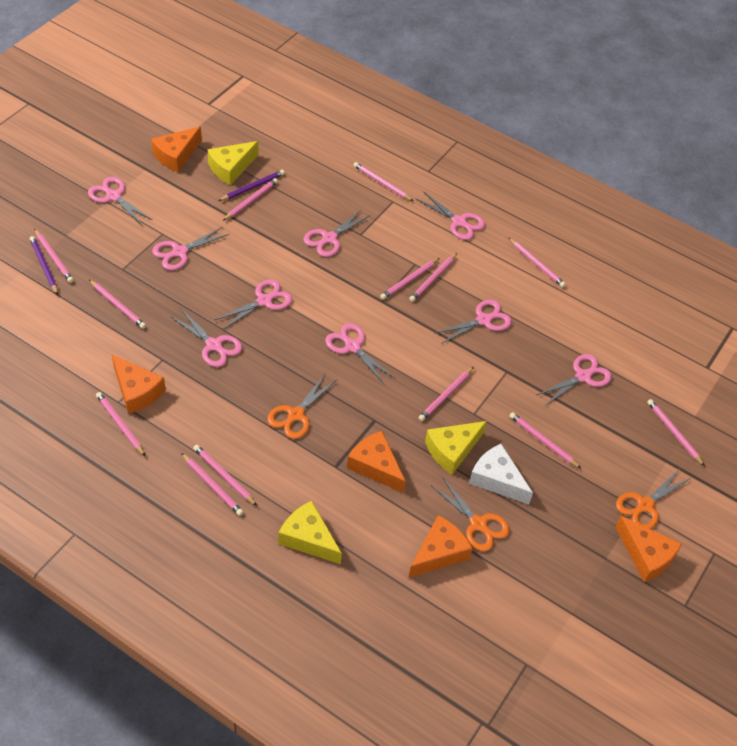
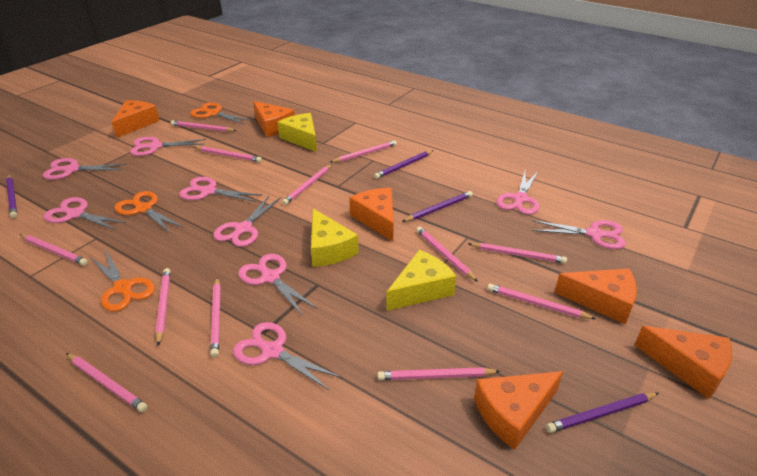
orange cheese: 5 -> 6
pink pencil: 13 -> 12
purple pencil: 2 -> 4
white cheese: 1 -> 0

